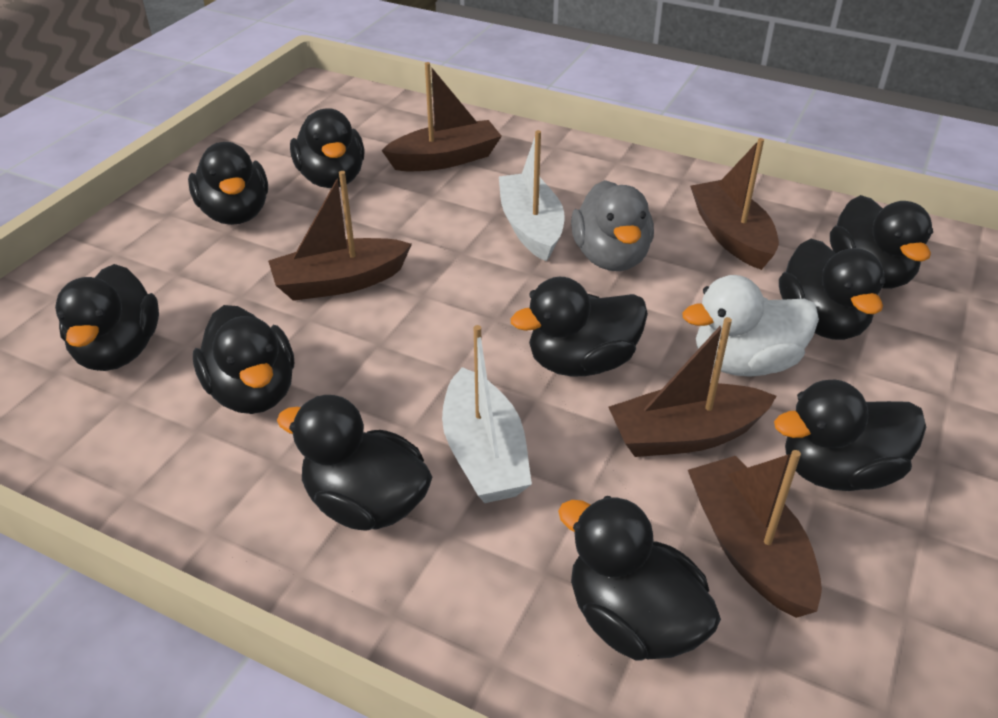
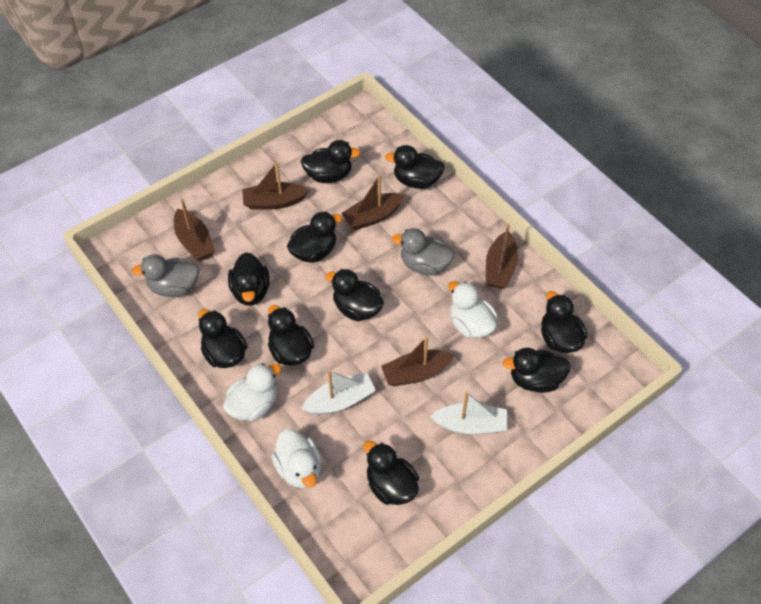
grey duck: 1 -> 2
white duck: 1 -> 3

